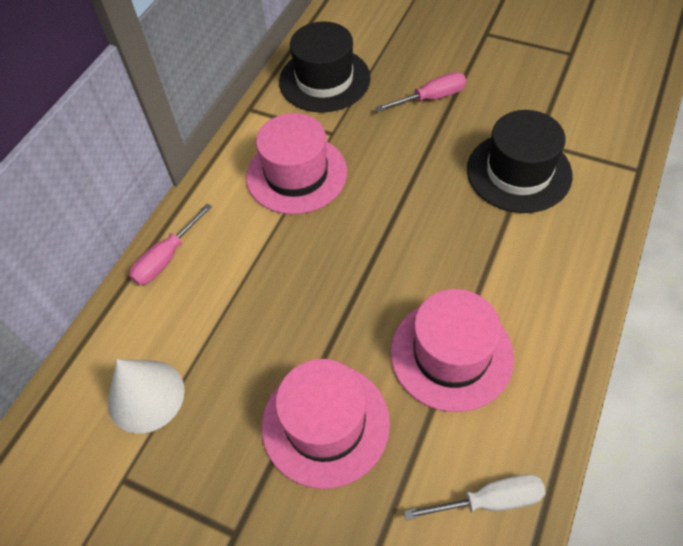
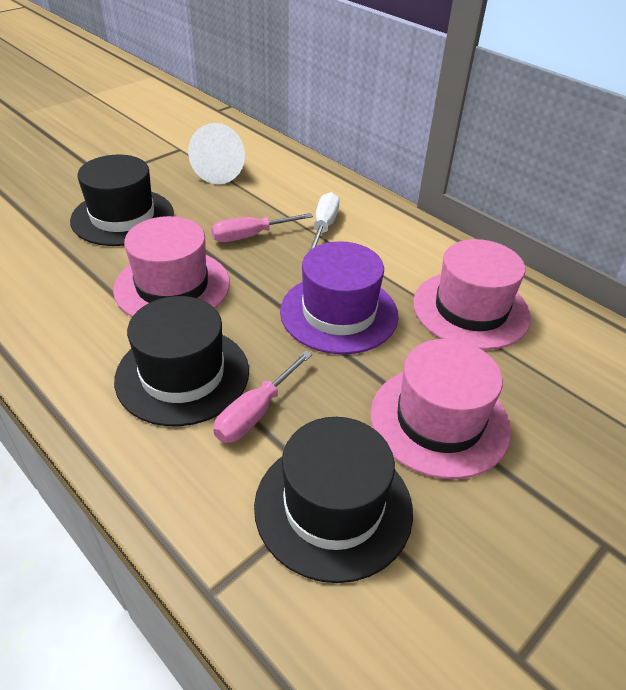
black hat: 2 -> 3
purple hat: 0 -> 1

